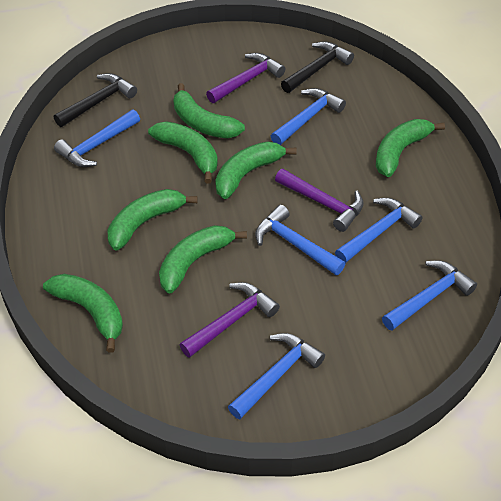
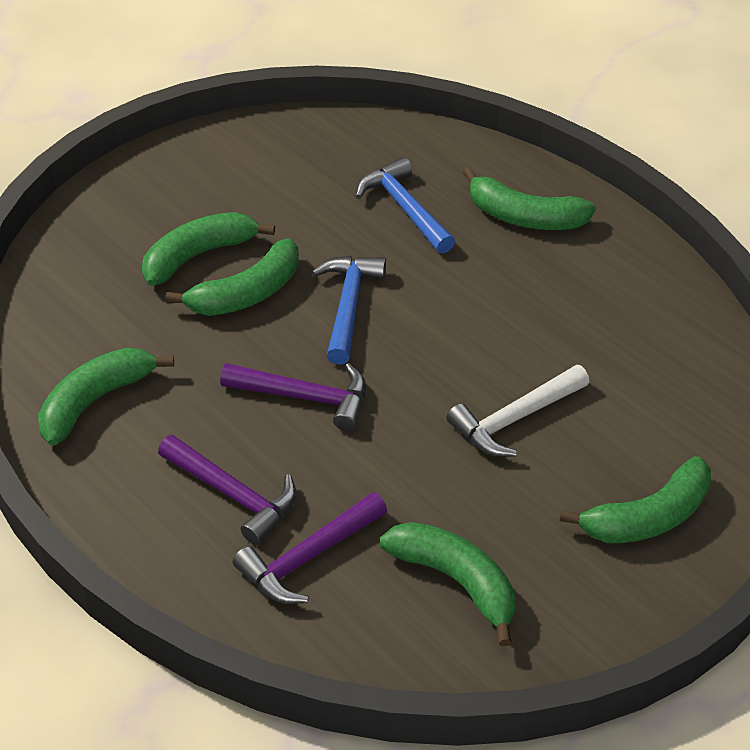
black hammer: 2 -> 0
blue hammer: 6 -> 2
green banana: 7 -> 6
white hammer: 0 -> 1

